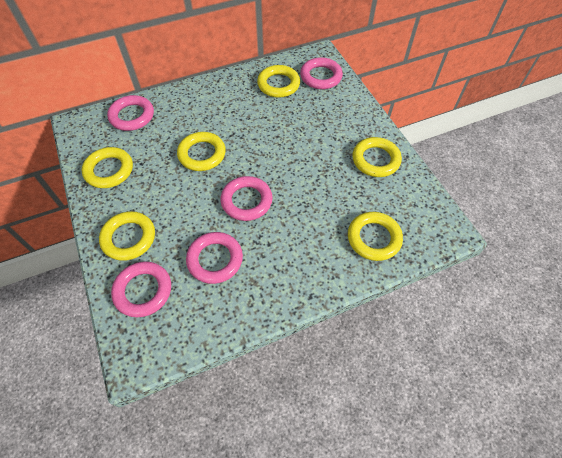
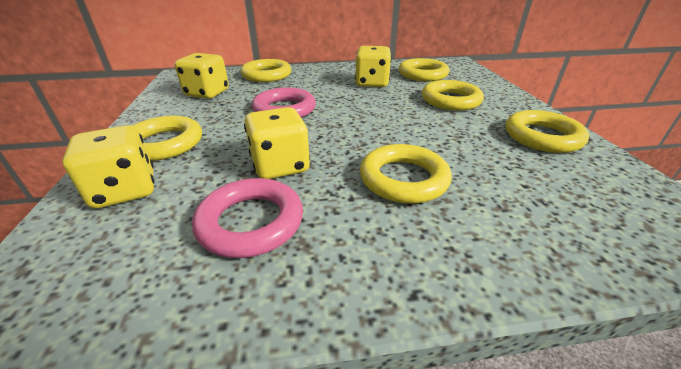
pink ring: 5 -> 2
yellow dice: 0 -> 4

